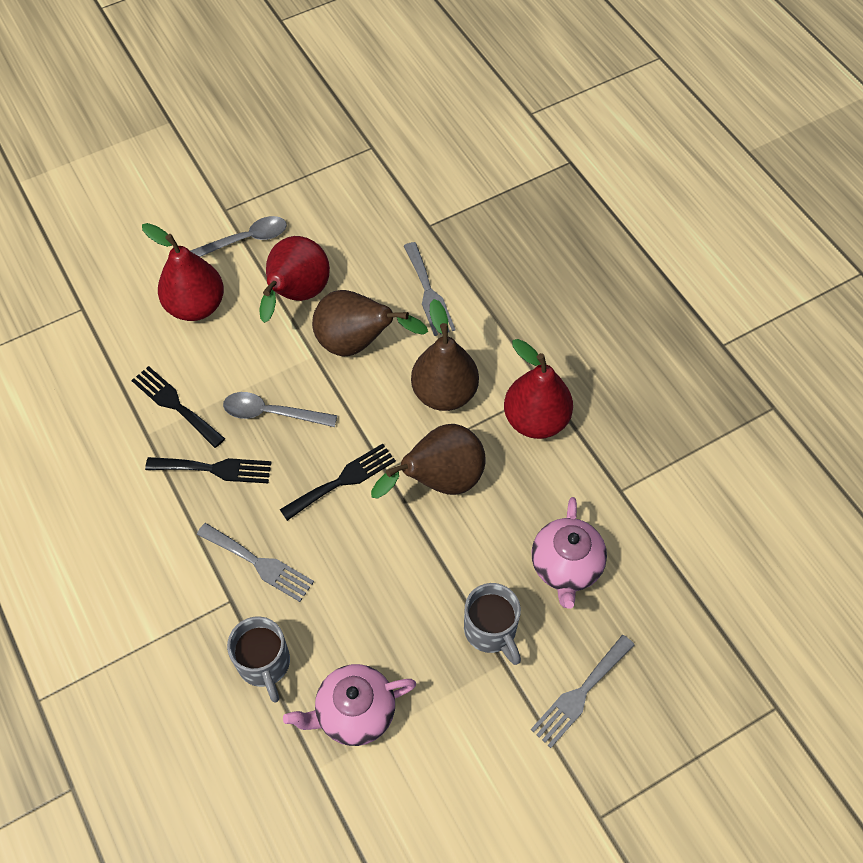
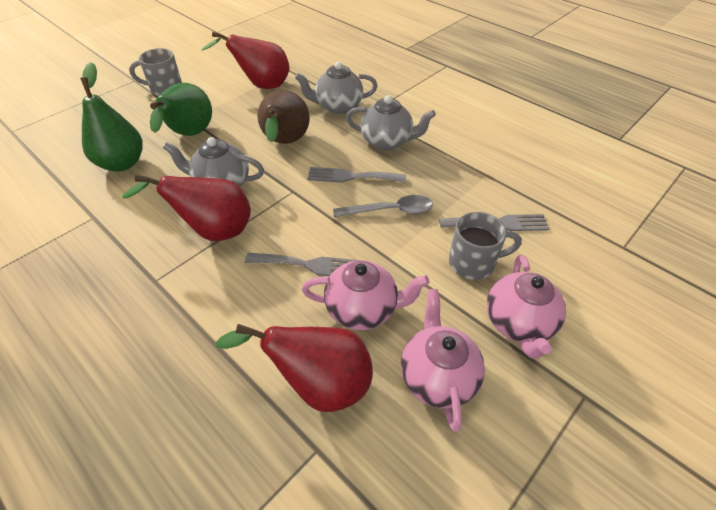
black fork: 3 -> 0
brown pear: 3 -> 1
green pear: 0 -> 2
grey spoon: 2 -> 1
grey teapot: 0 -> 3
pink teapot: 2 -> 3

